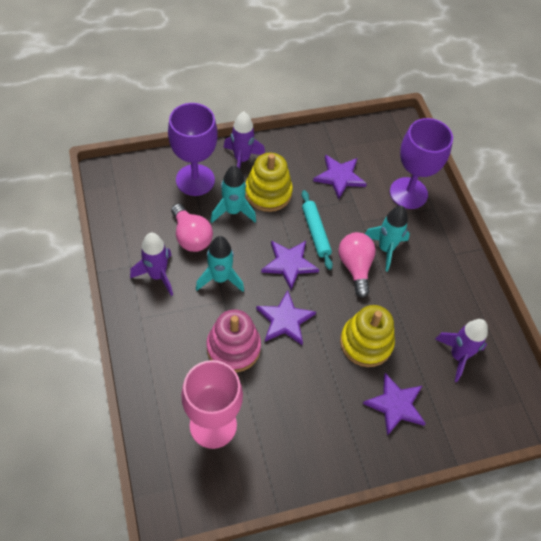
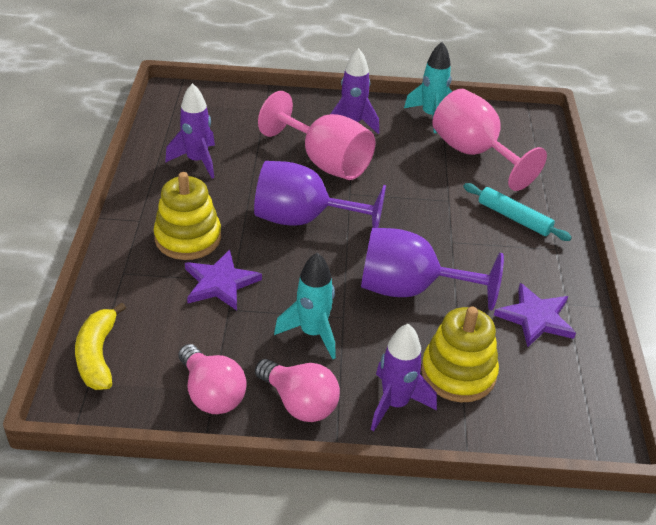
pink goblet: 1 -> 2
pink stacking toy: 1 -> 0
purple star: 4 -> 2
turquoise rocket: 3 -> 2
yellow banana: 0 -> 1

